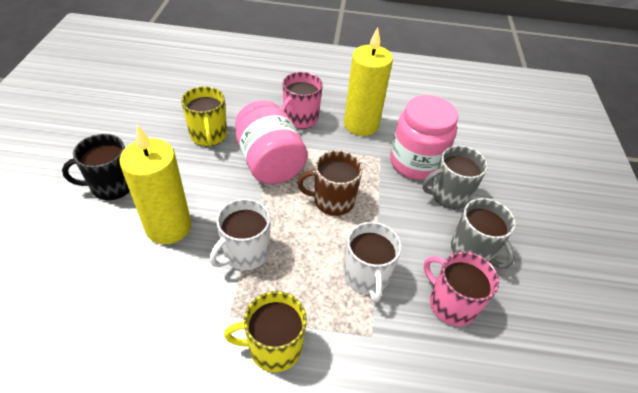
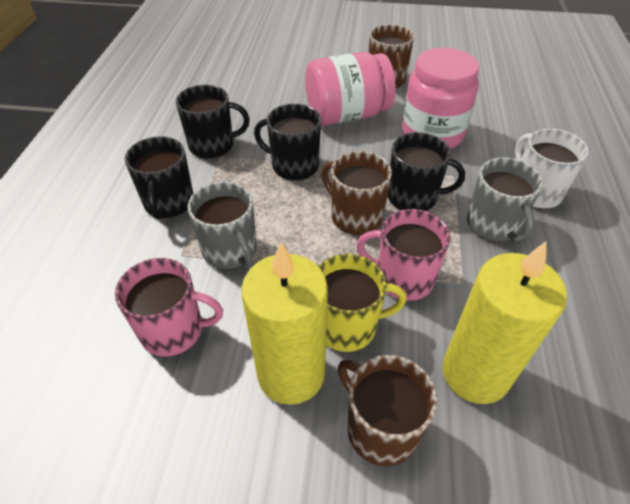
black mug: 1 -> 4
brown mug: 1 -> 3
white mug: 2 -> 1
yellow mug: 2 -> 1

